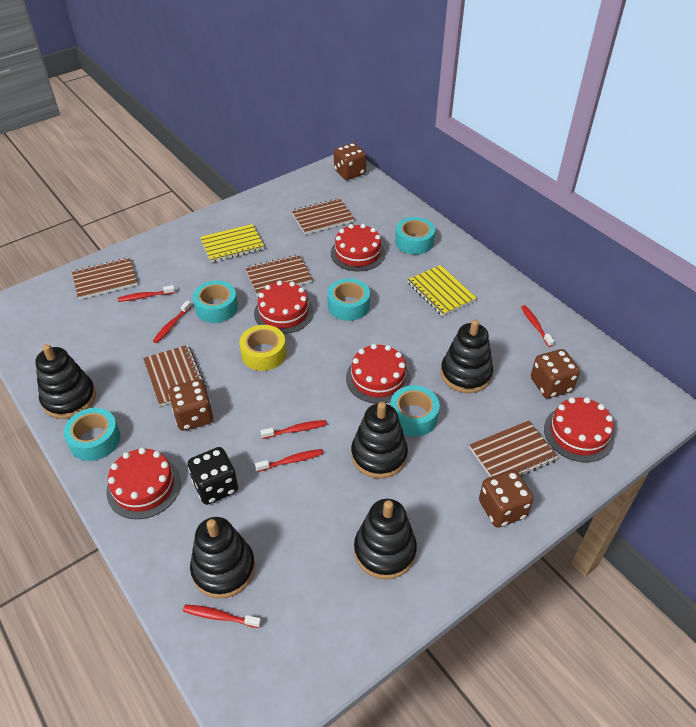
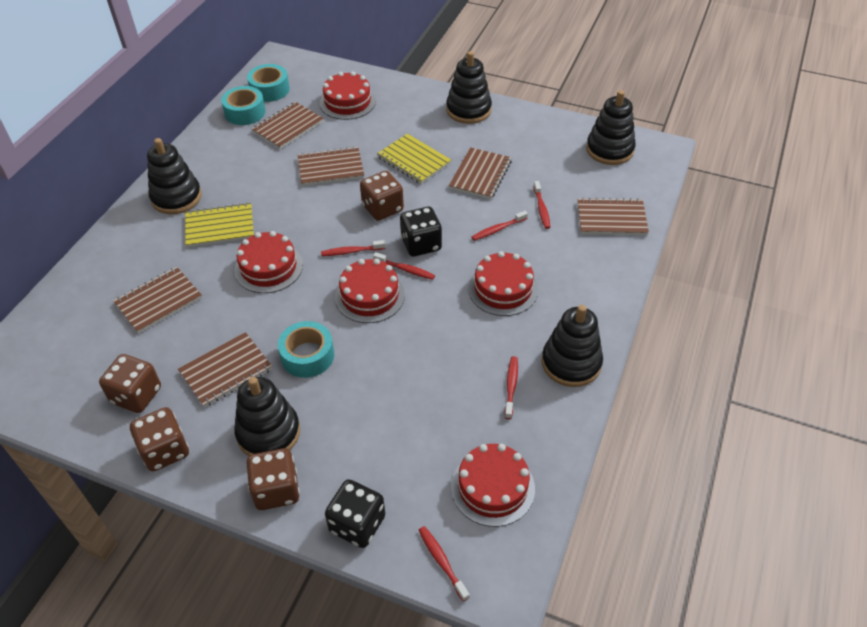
black dice: 1 -> 2
brown notebook: 5 -> 6
turquoise tape: 5 -> 3
yellow tape: 1 -> 0

